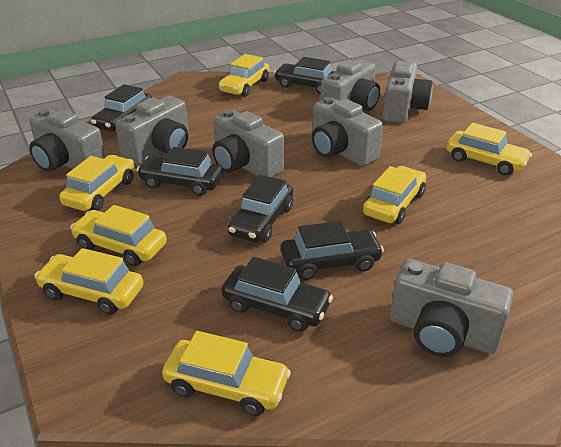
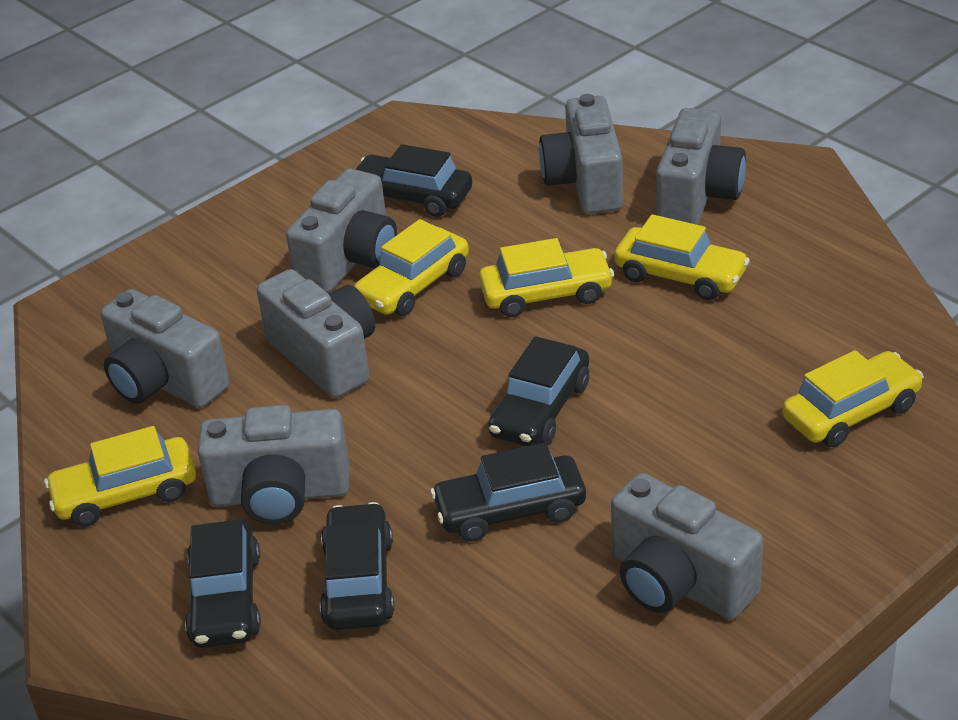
black car: 6 -> 5
yellow car: 7 -> 5

